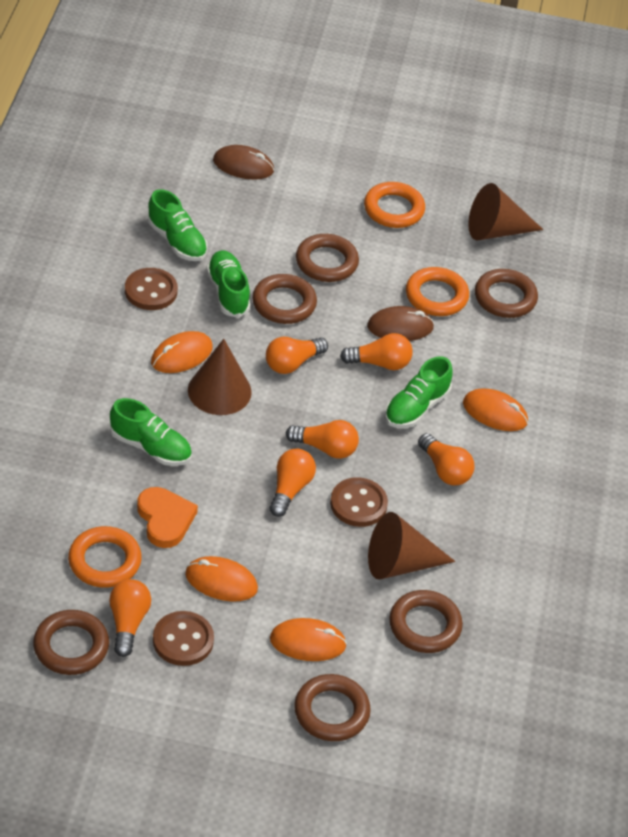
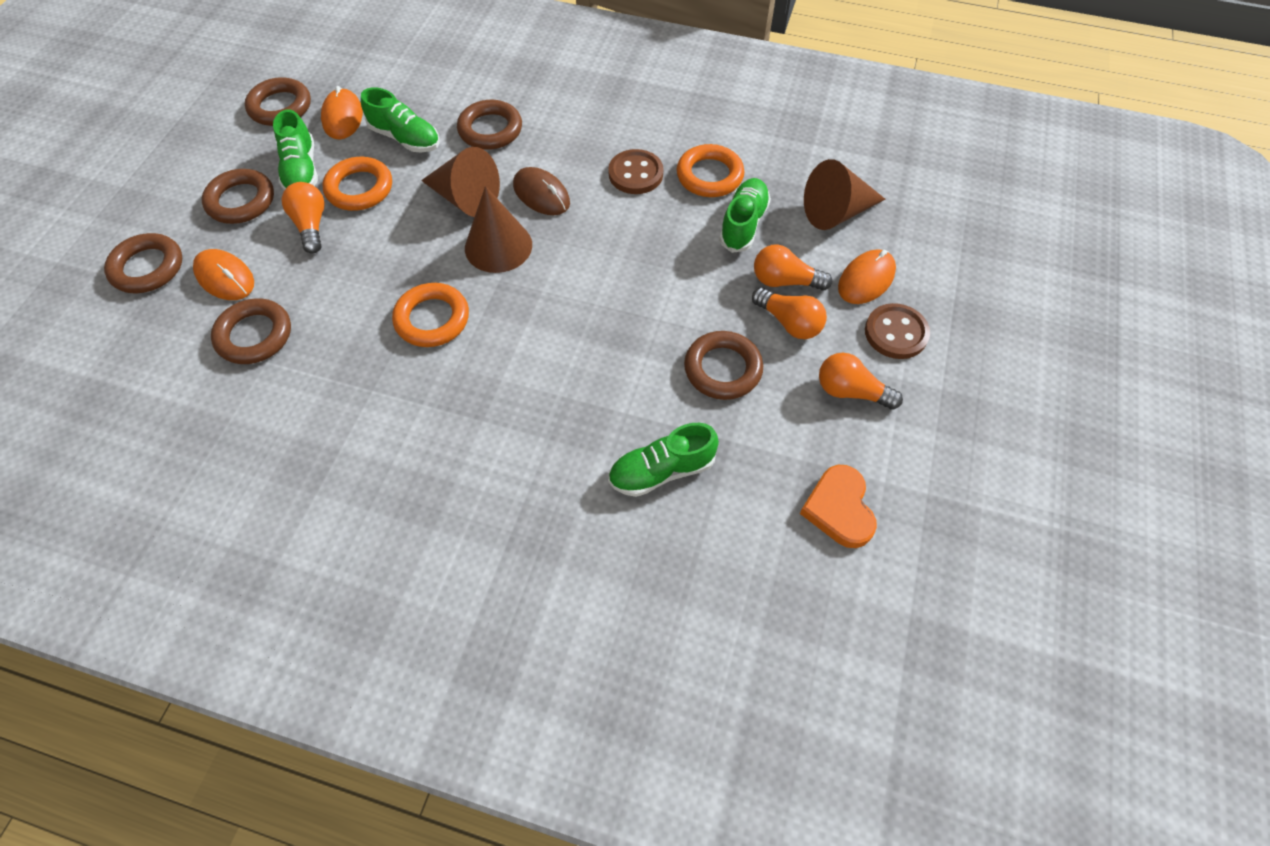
brown button: 3 -> 2
brown mouse: 2 -> 1
orange light bulb: 6 -> 4
orange mouse: 4 -> 3

